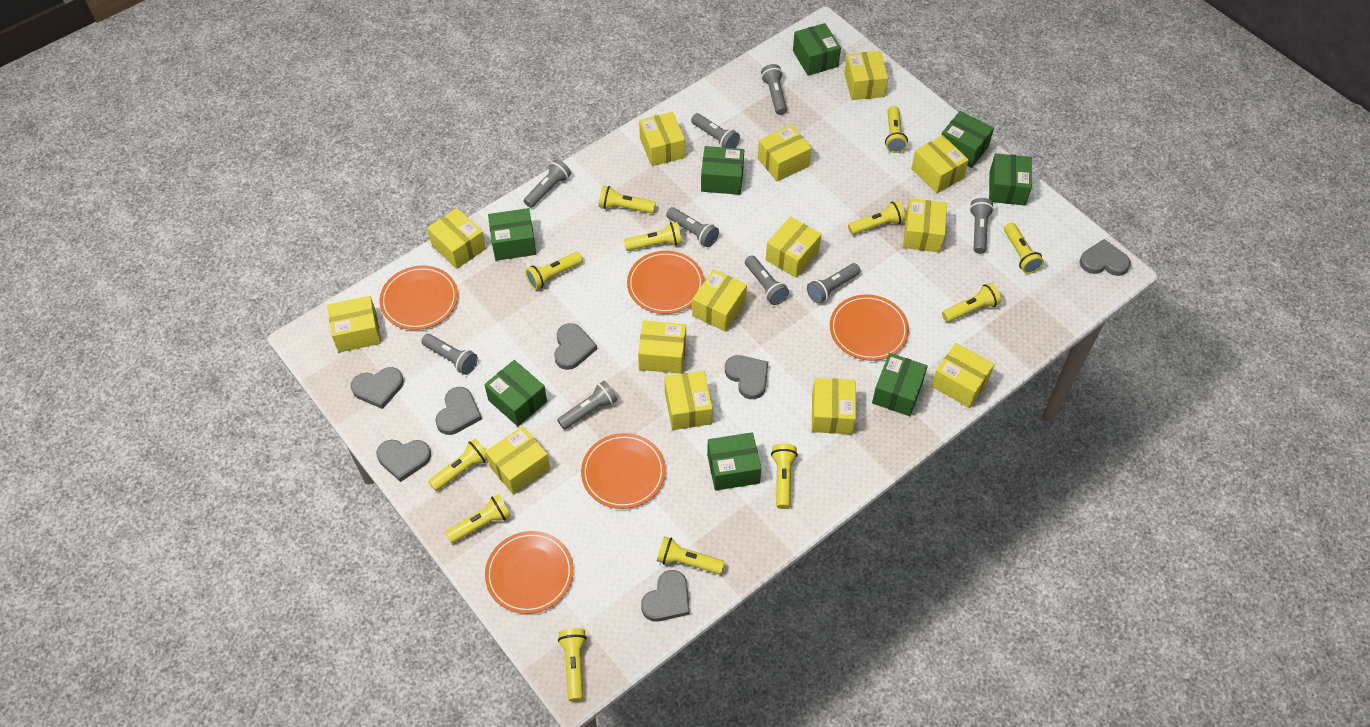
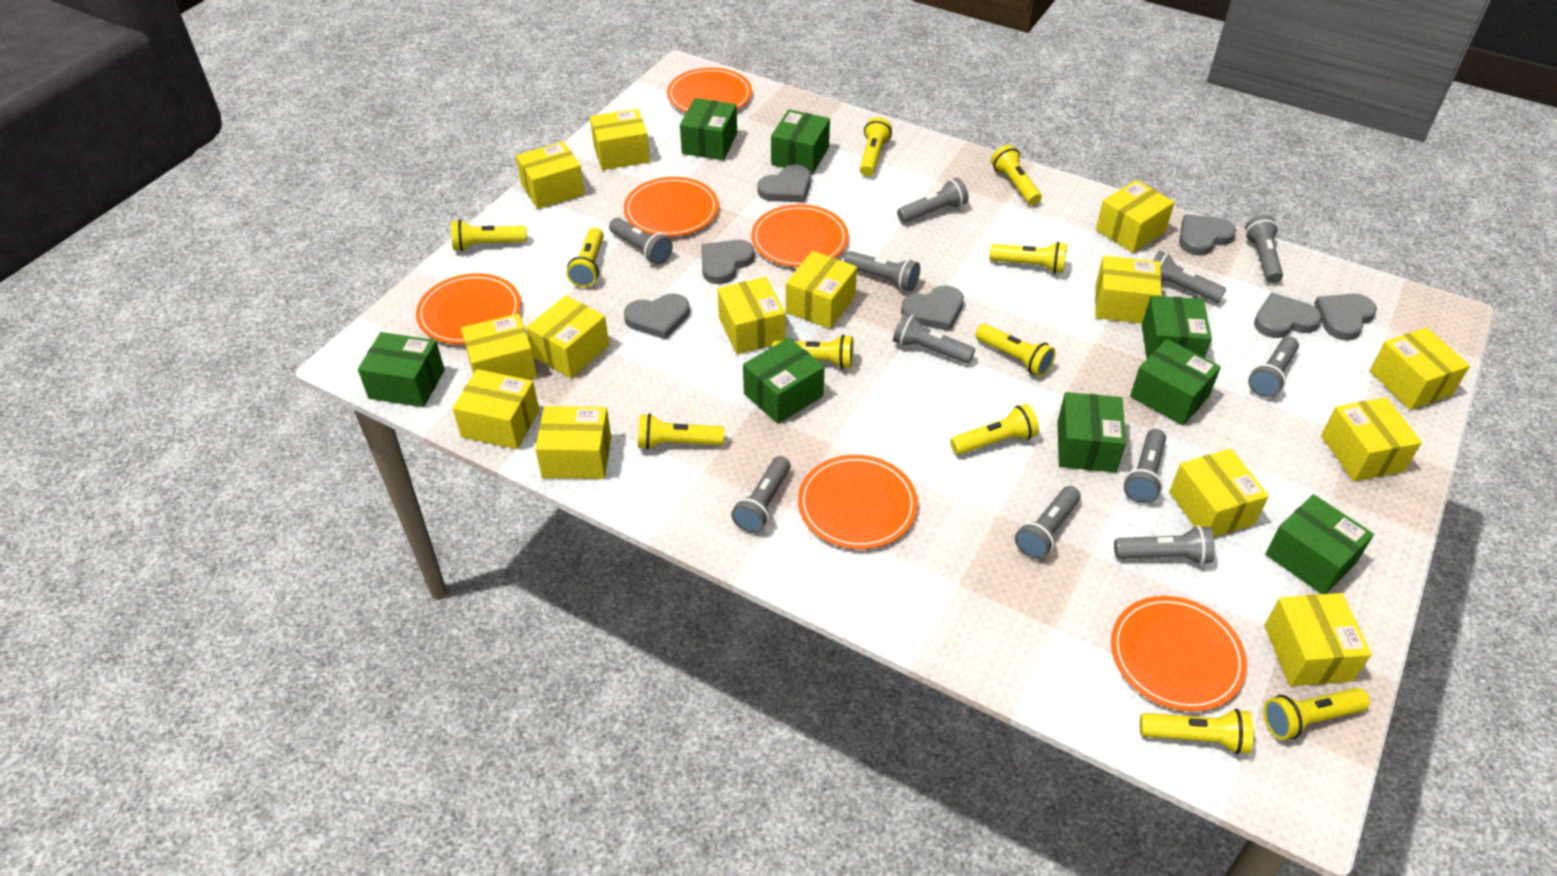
grey flashlight: 9 -> 11
orange plate: 5 -> 6
yellow flashlight: 12 -> 11

